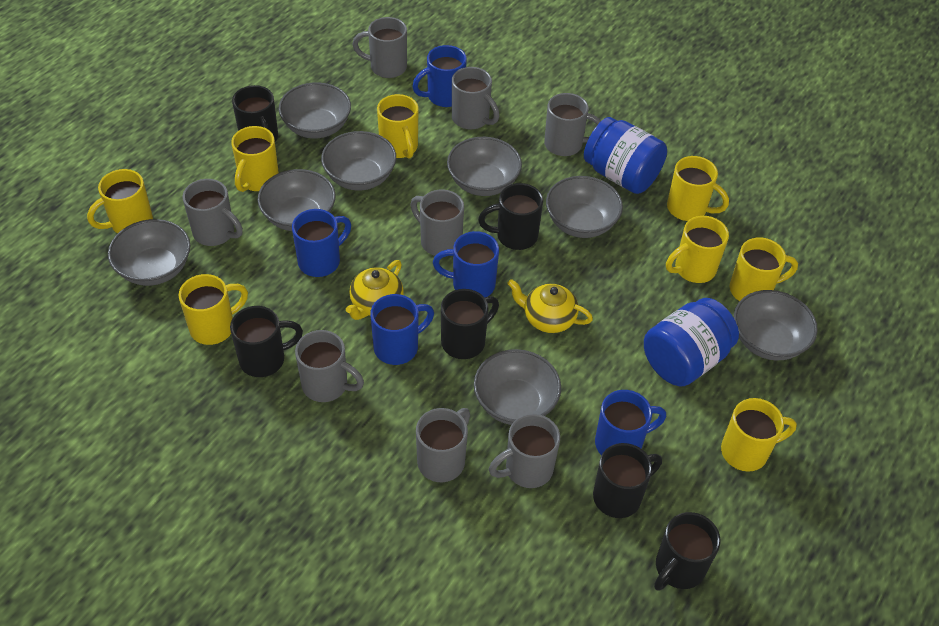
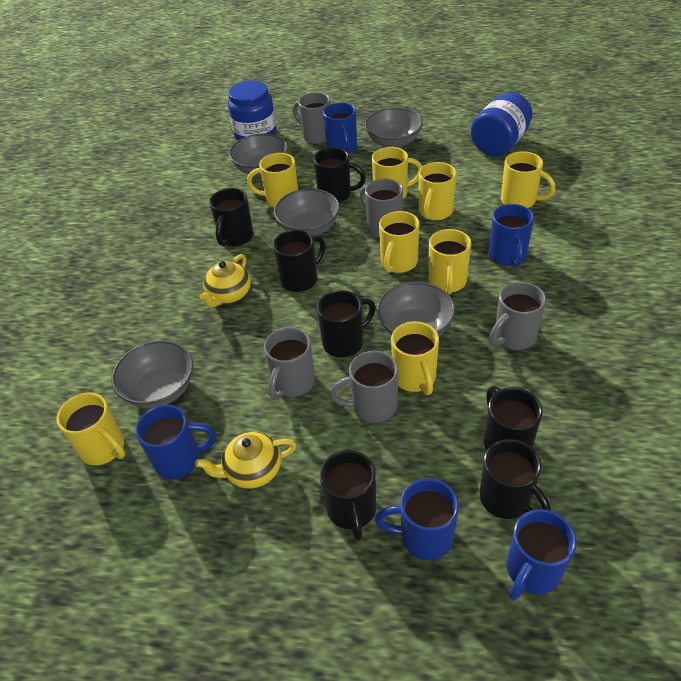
black mug: 6 -> 7
grey bowl: 8 -> 5
grey mug: 8 -> 5

